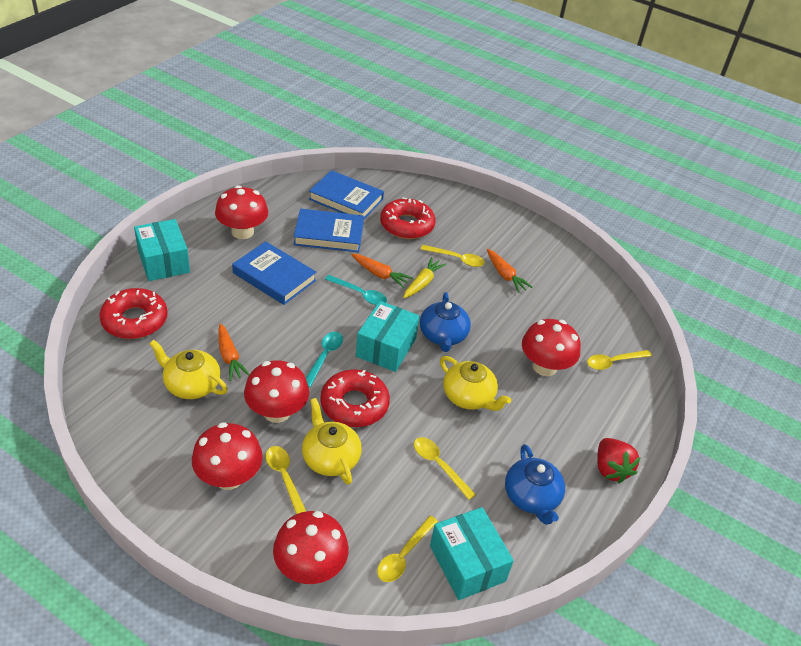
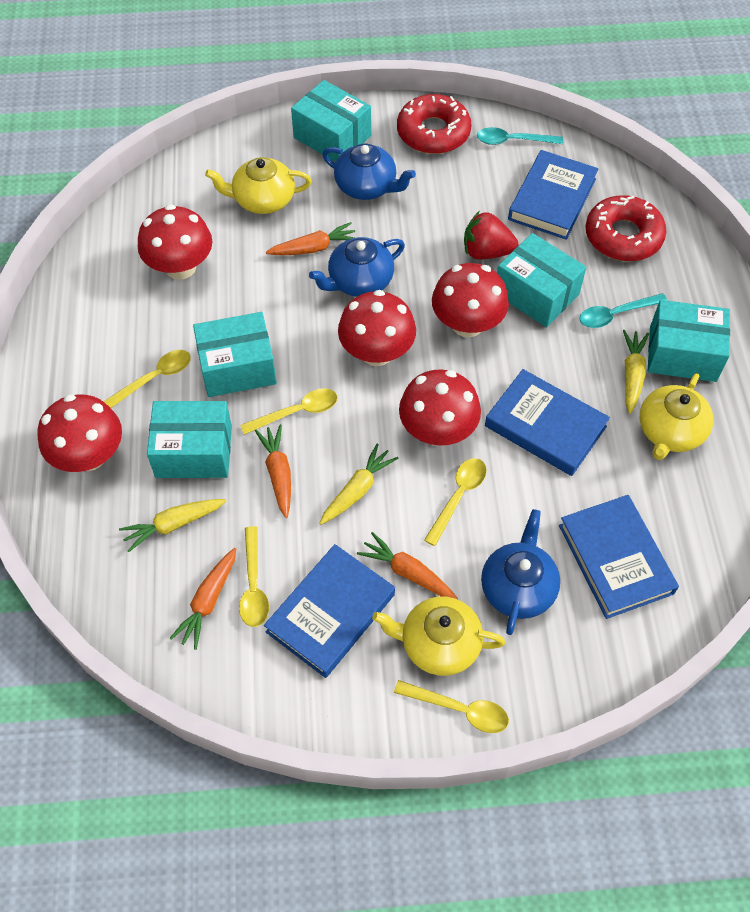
blue book: 3 -> 4
blue teapot: 2 -> 3
orange carrot: 3 -> 4
red donut: 3 -> 2
turquoise box: 3 -> 5
yellow carrot: 1 -> 3

